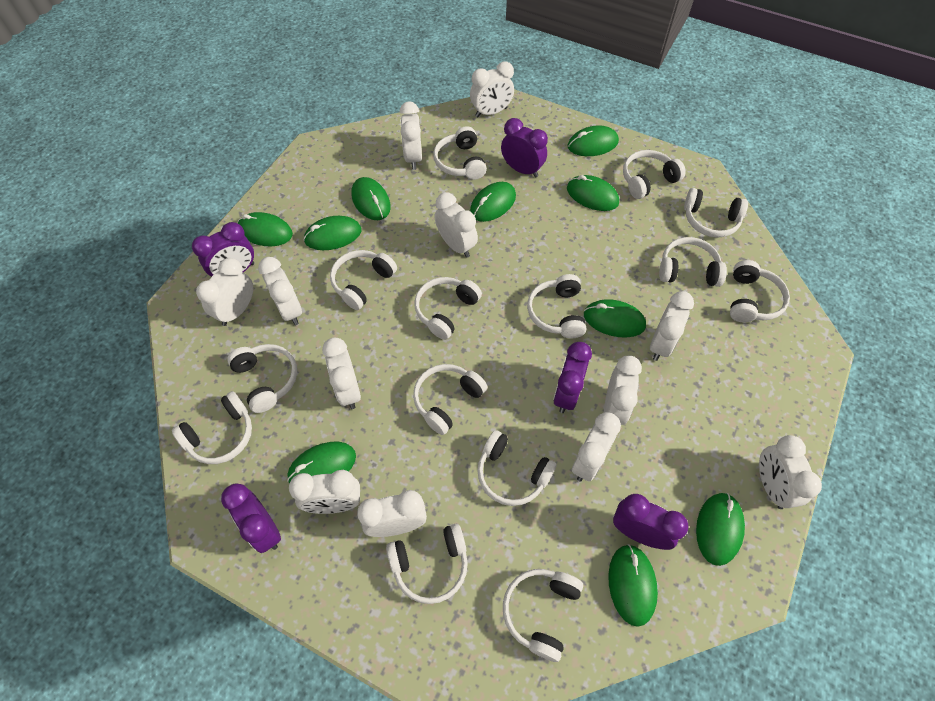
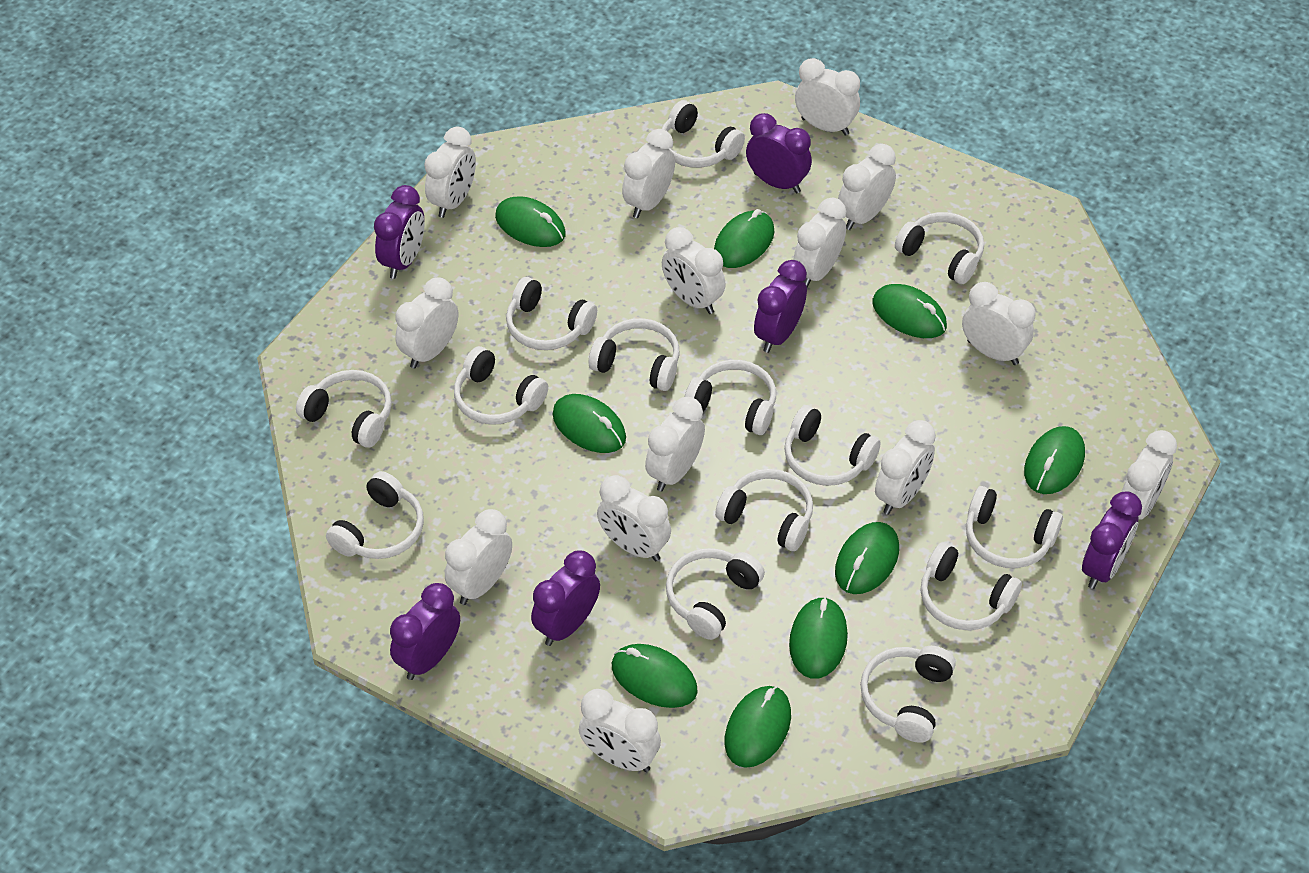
green mouse: 10 -> 9
purple clock: 5 -> 6
white clock: 12 -> 14

